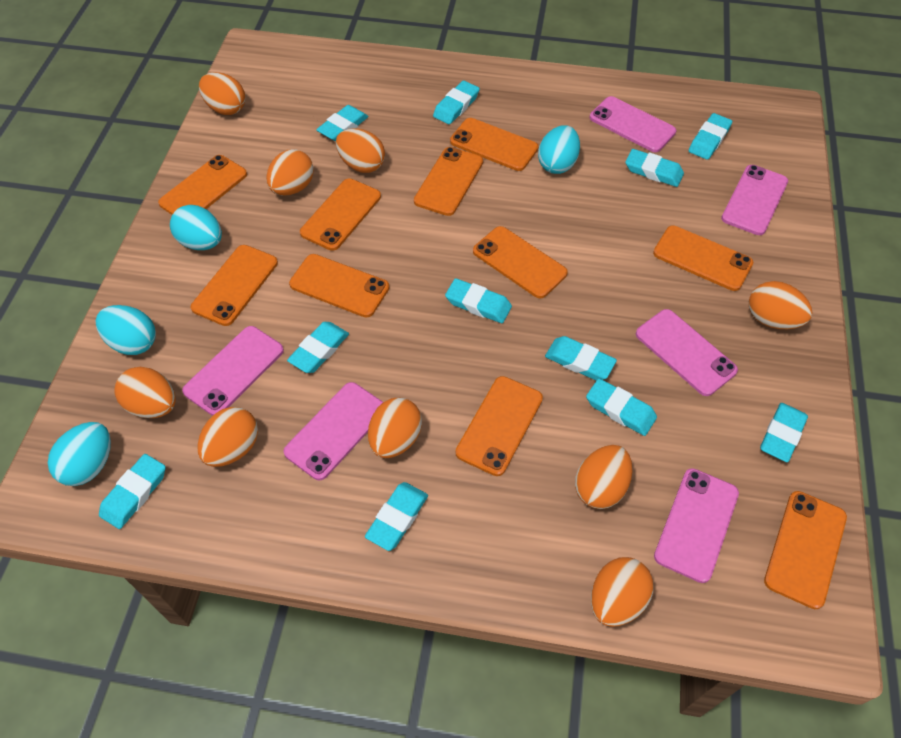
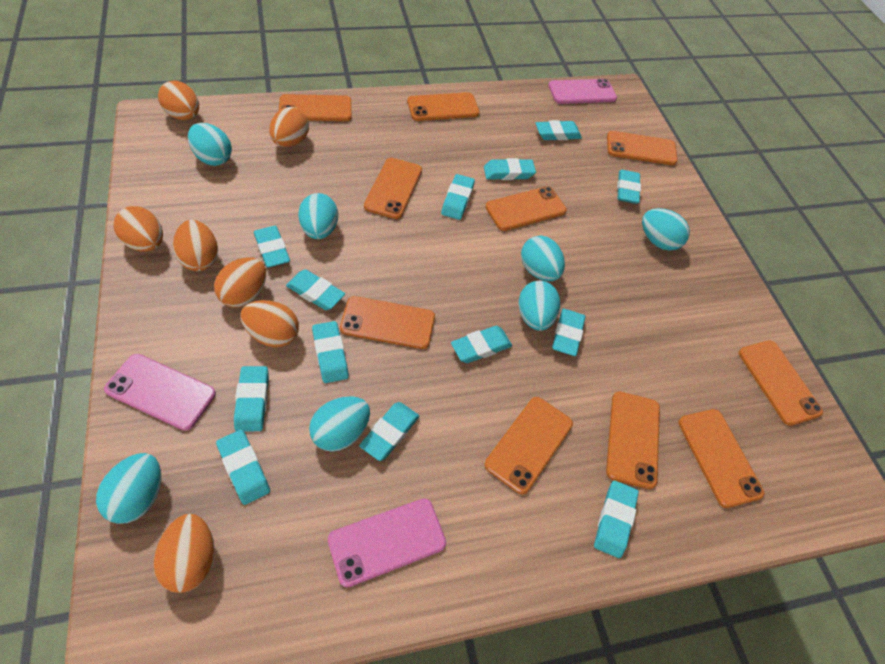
orange egg: 9 -> 7
pink phone: 6 -> 3
turquoise egg: 4 -> 7
turquoise eraser: 11 -> 13

